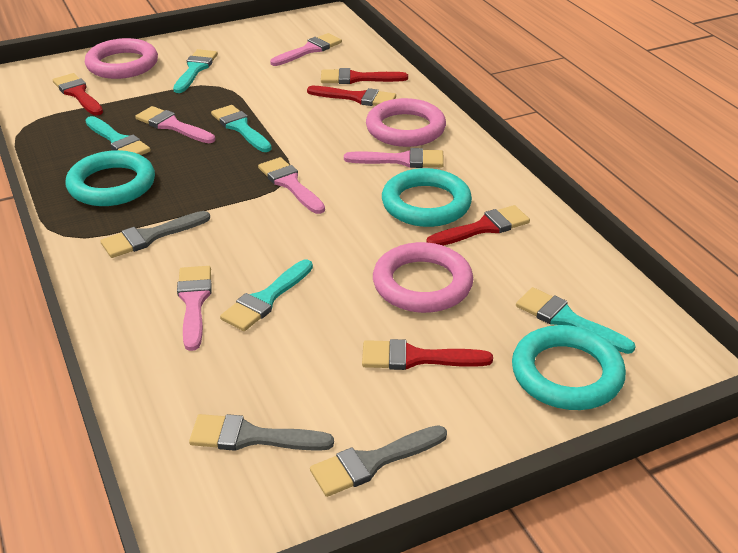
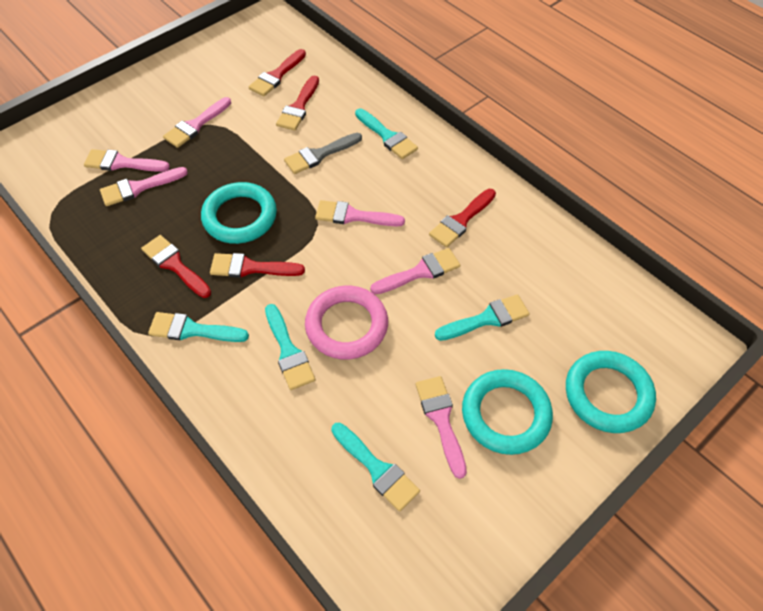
grey brush: 3 -> 1
pink brush: 5 -> 6
pink ring: 3 -> 1

